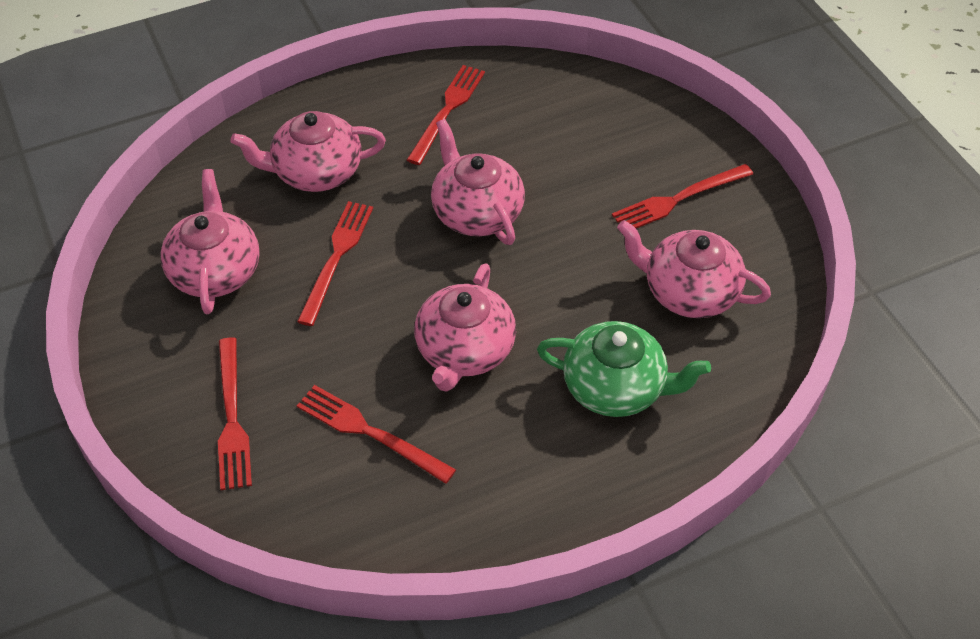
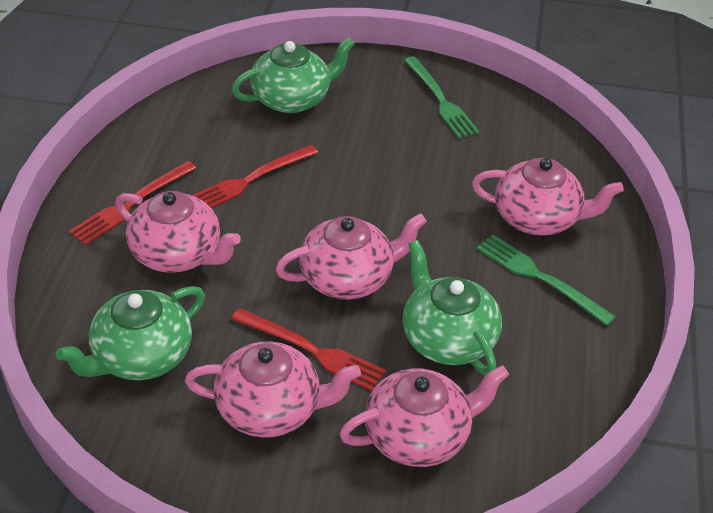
green fork: 0 -> 2
green teapot: 1 -> 3
red fork: 5 -> 3

